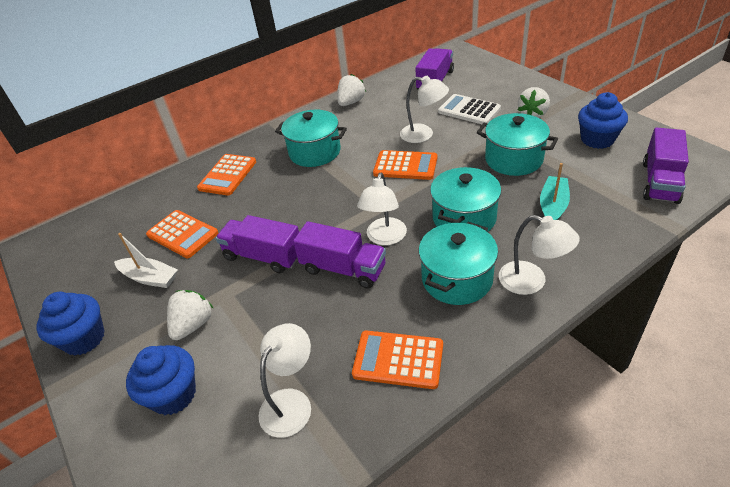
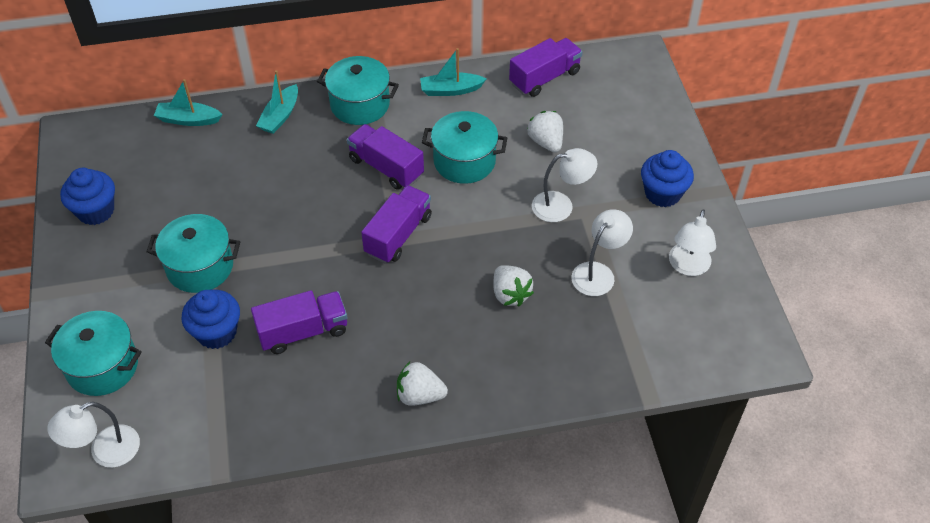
orange calculator: 4 -> 0
turquoise boat: 1 -> 3
white boat: 1 -> 0
white calculator: 1 -> 0

